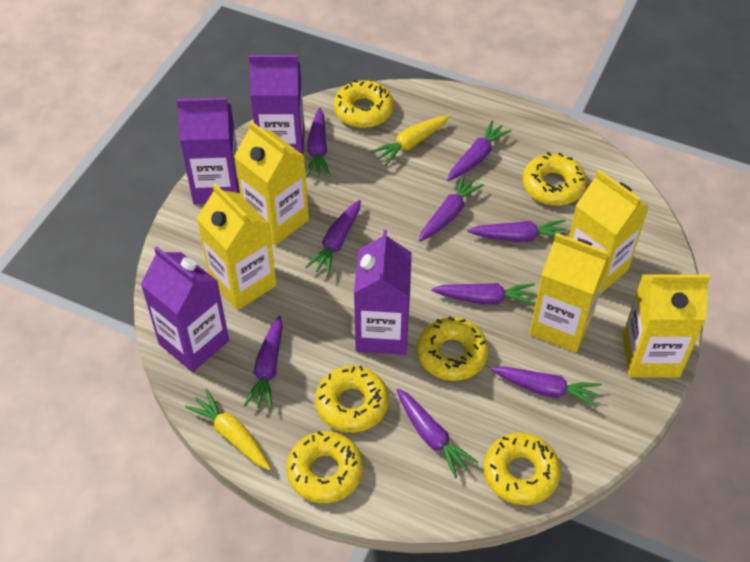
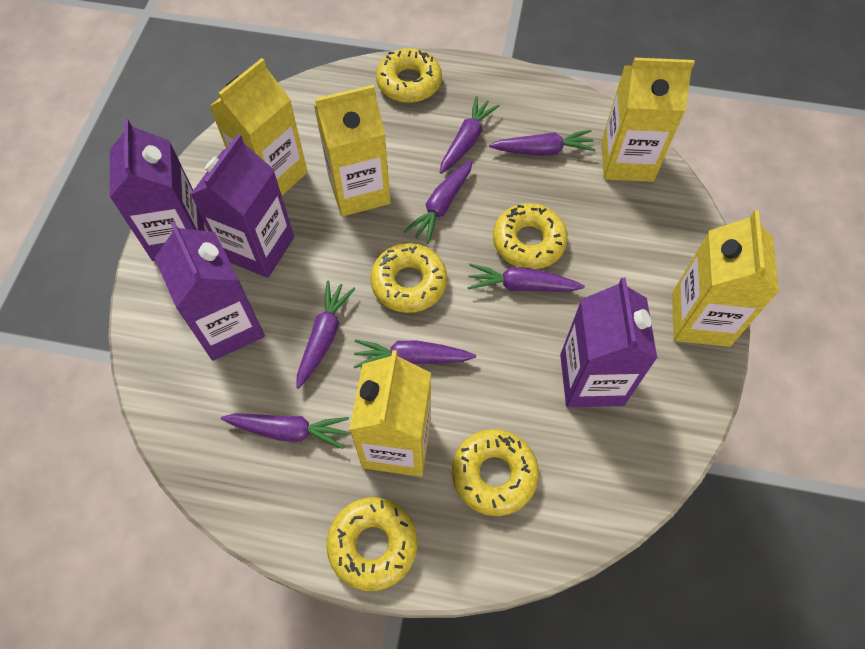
purple carrot: 9 -> 7
yellow carrot: 2 -> 0
yellow donut: 6 -> 5

